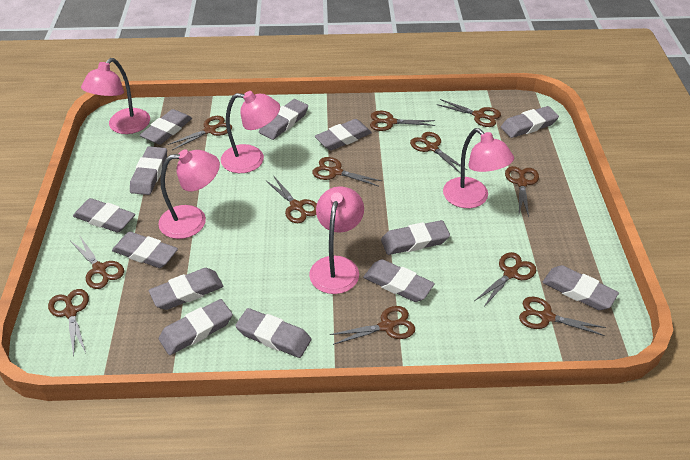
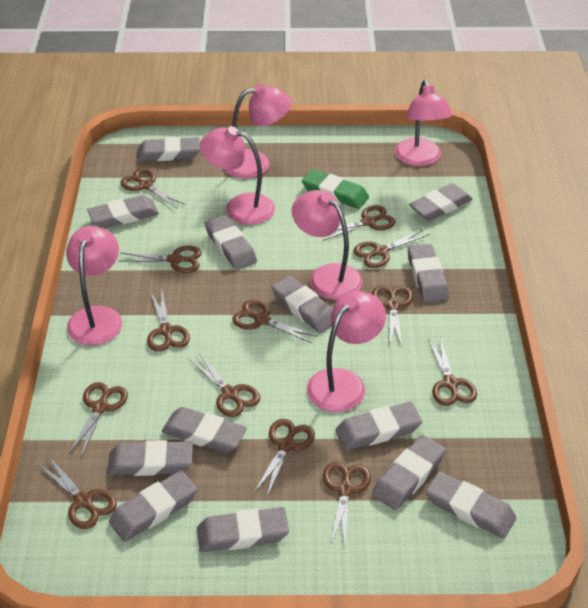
brown scissors: 12 -> 13
green eraser: 0 -> 1
pink lamp: 5 -> 6

